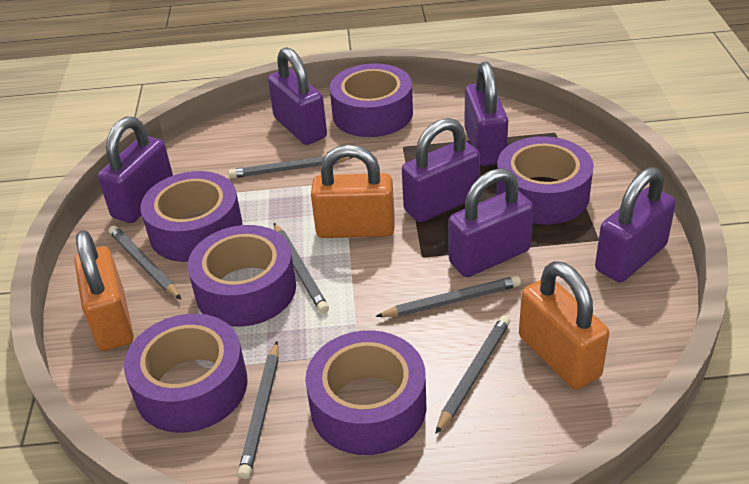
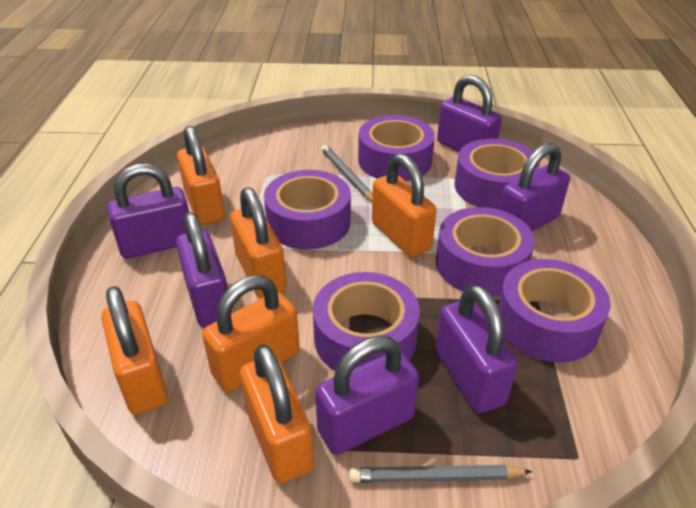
grey pencil: 6 -> 2
orange padlock: 3 -> 6

